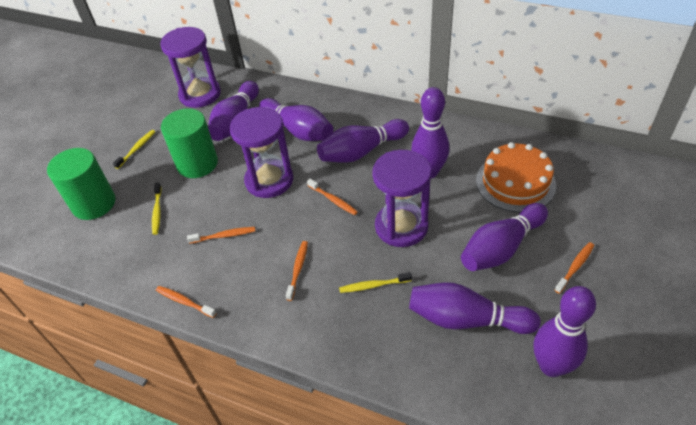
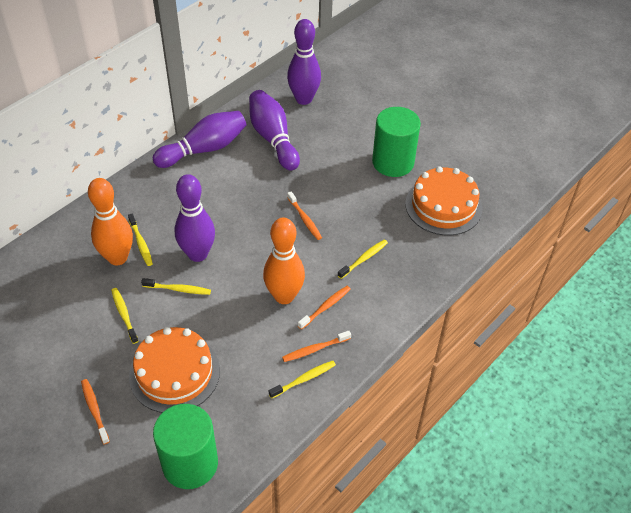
orange bowling pin: 0 -> 2
orange cake: 1 -> 2
orange toothbrush: 5 -> 4
purple bowling pin: 7 -> 4
purple hourglass: 3 -> 0
yellow toothbrush: 3 -> 5

